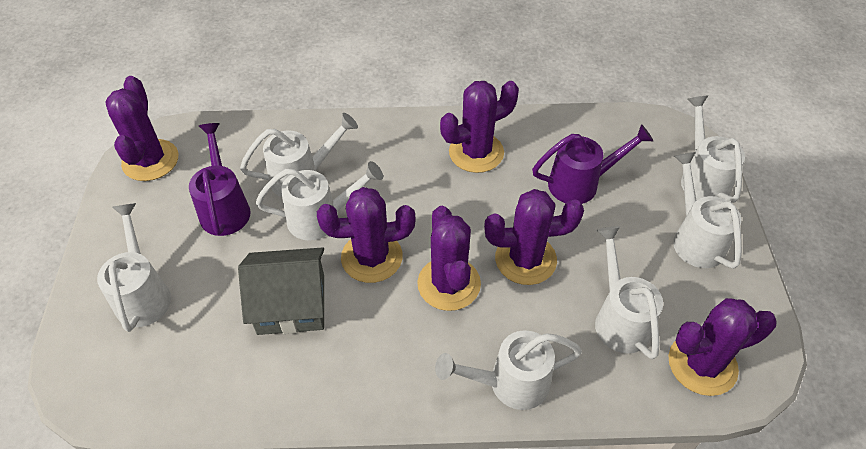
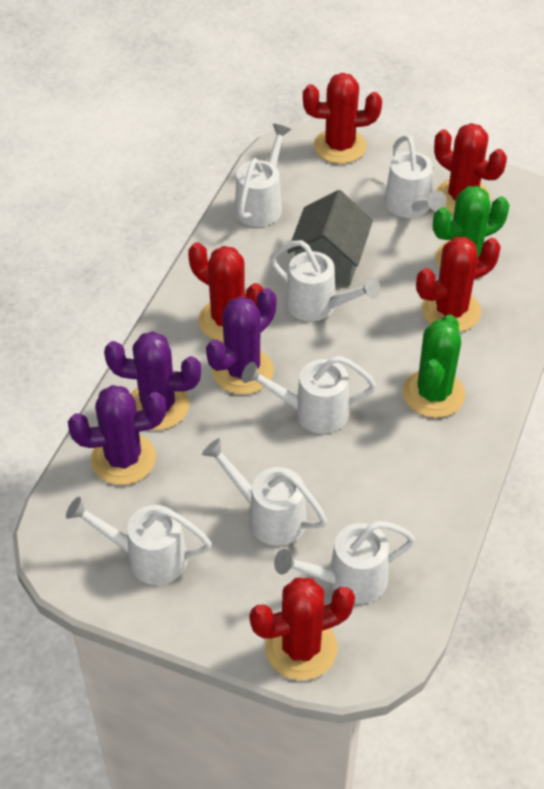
green cactus: 0 -> 2
purple cactus: 6 -> 3
purple watering can: 2 -> 0
red cactus: 0 -> 5

